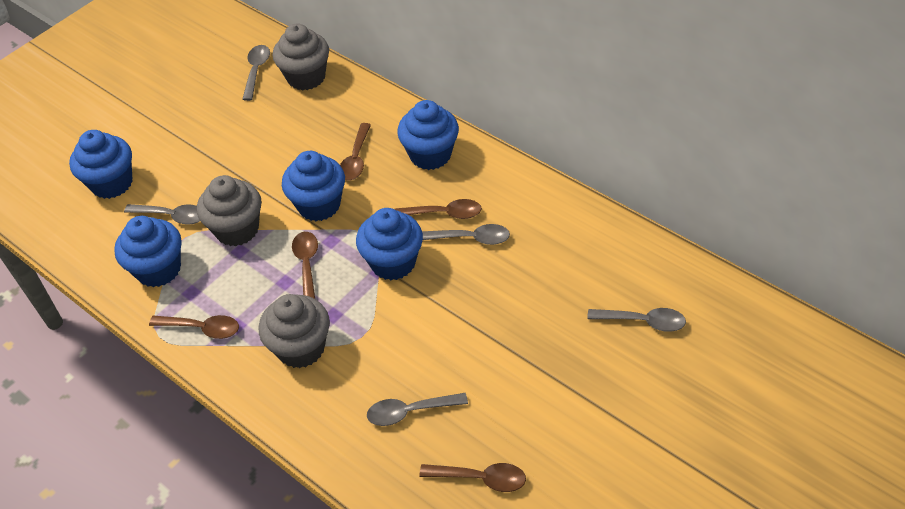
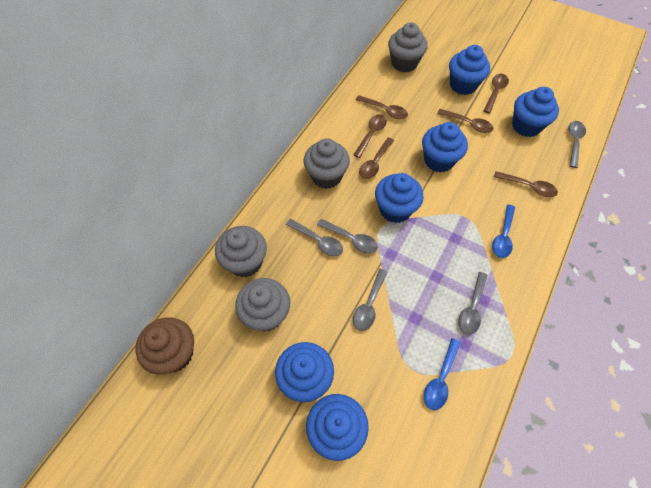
blue cupcake: 5 -> 6
blue spoon: 0 -> 2
brown cupcake: 0 -> 1
brown spoon: 5 -> 6
grey cupcake: 3 -> 4

